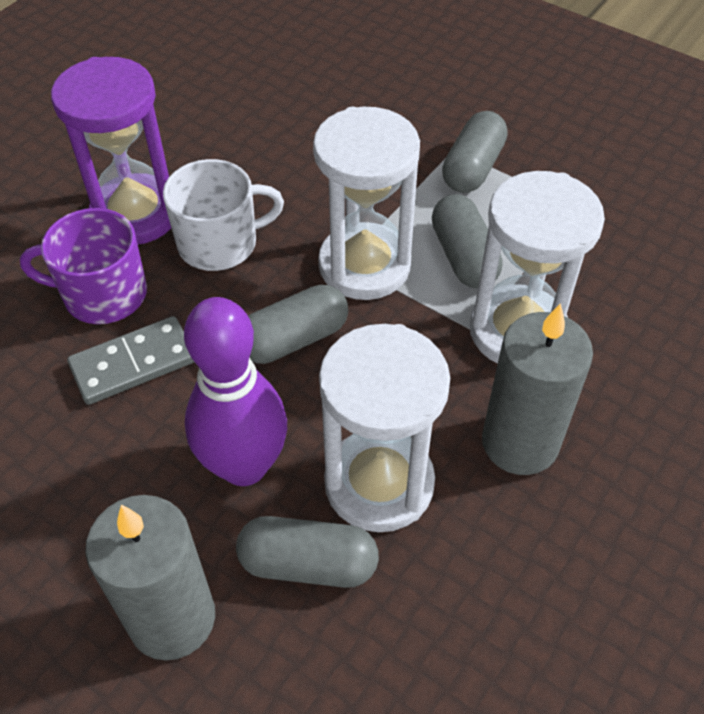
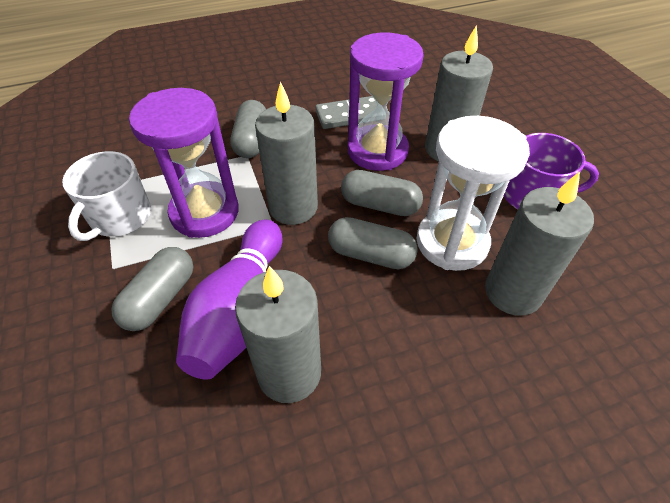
grey candle: 2 -> 4
purple hourglass: 1 -> 2
white hourglass: 3 -> 1

